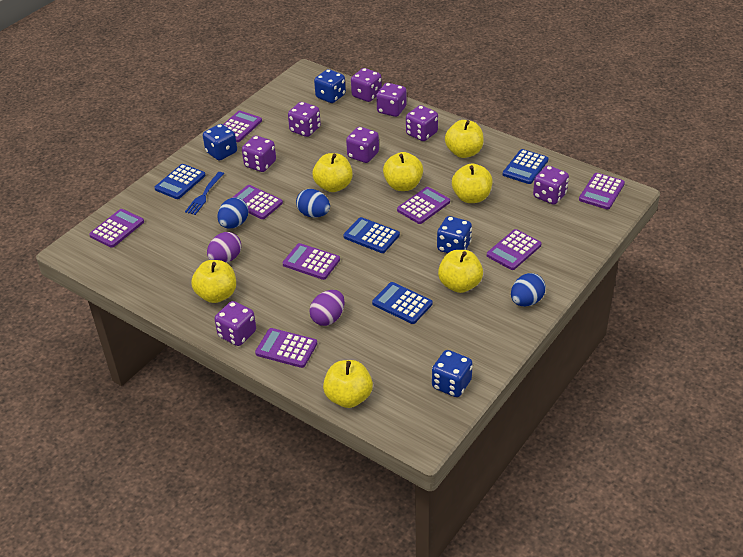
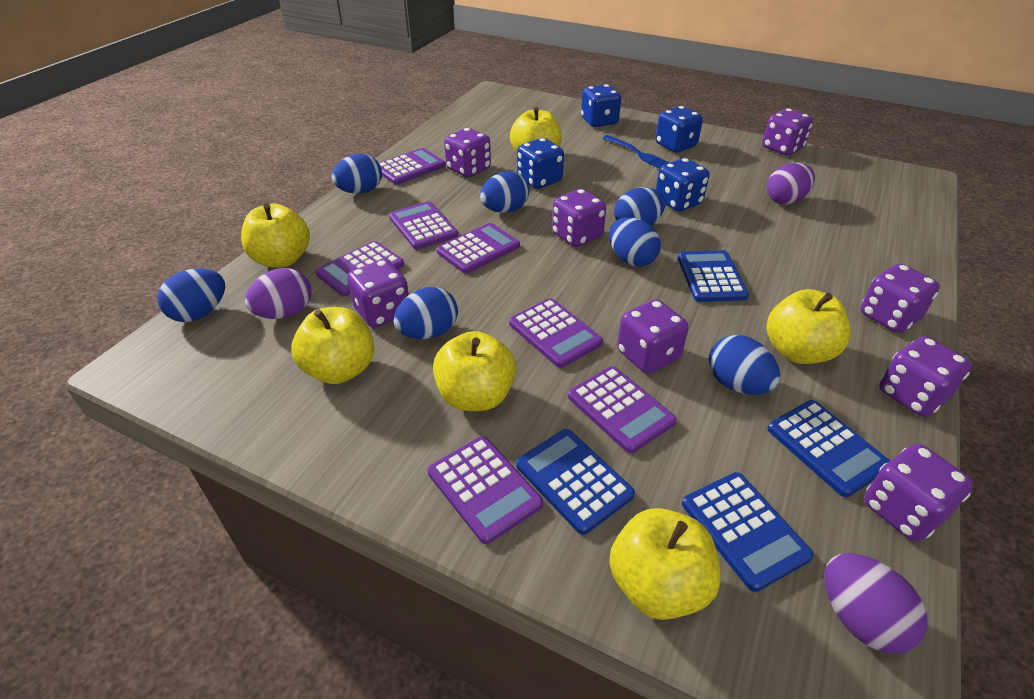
blue egg: 3 -> 7
purple calculator: 8 -> 7
purple egg: 2 -> 3
yellow apple: 7 -> 6

